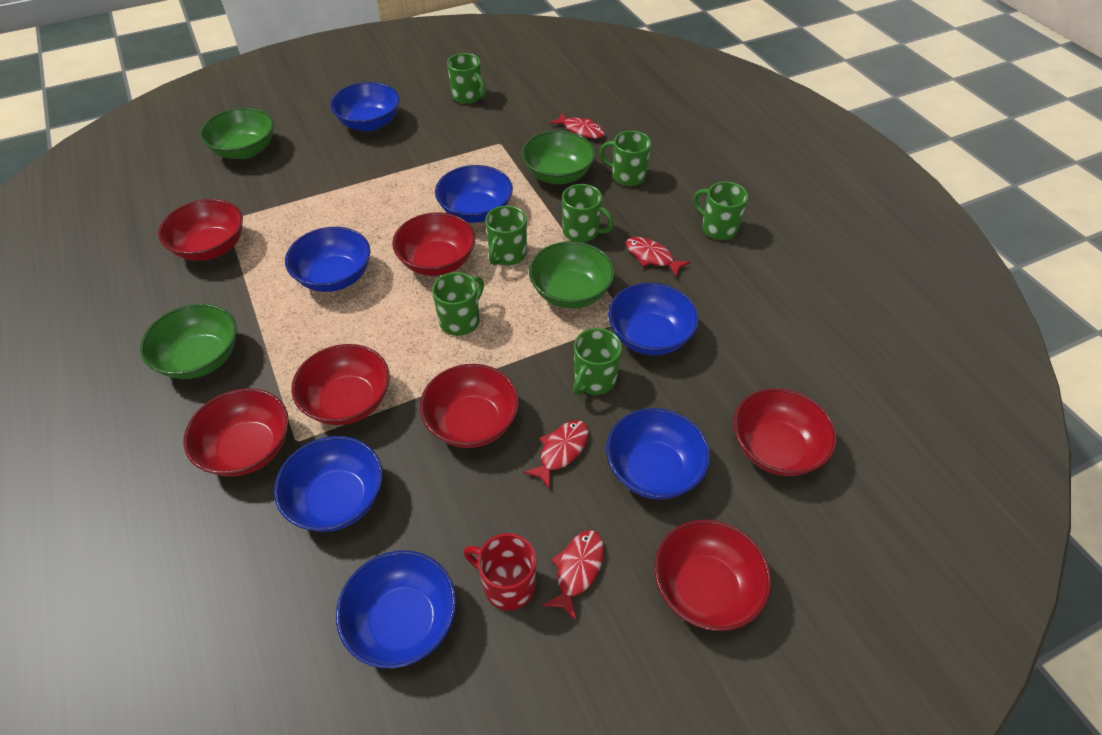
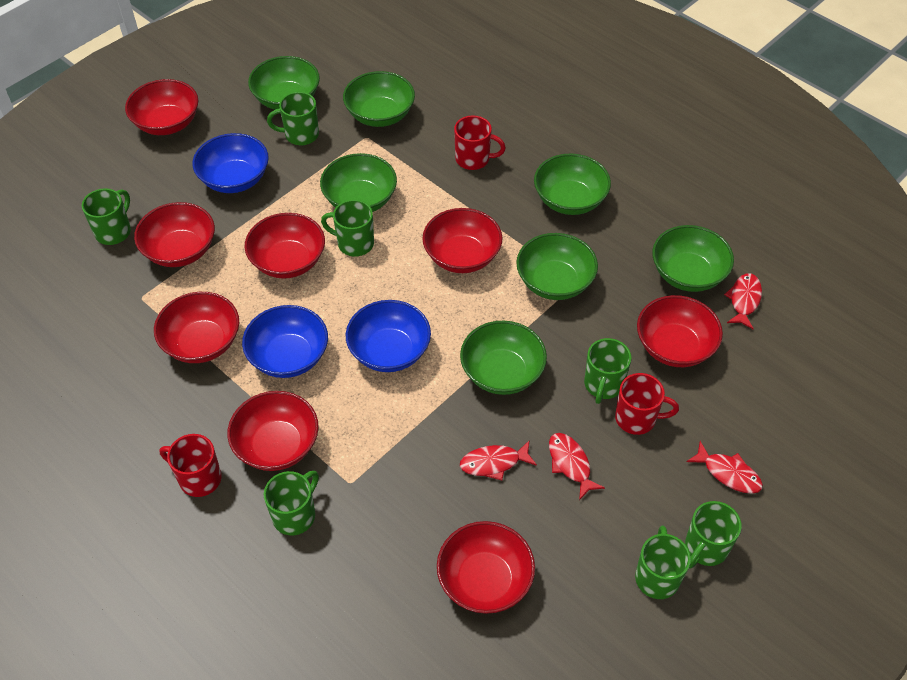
blue bowl: 7 -> 3
green bowl: 4 -> 7
red bowl: 7 -> 8
red mug: 1 -> 3

